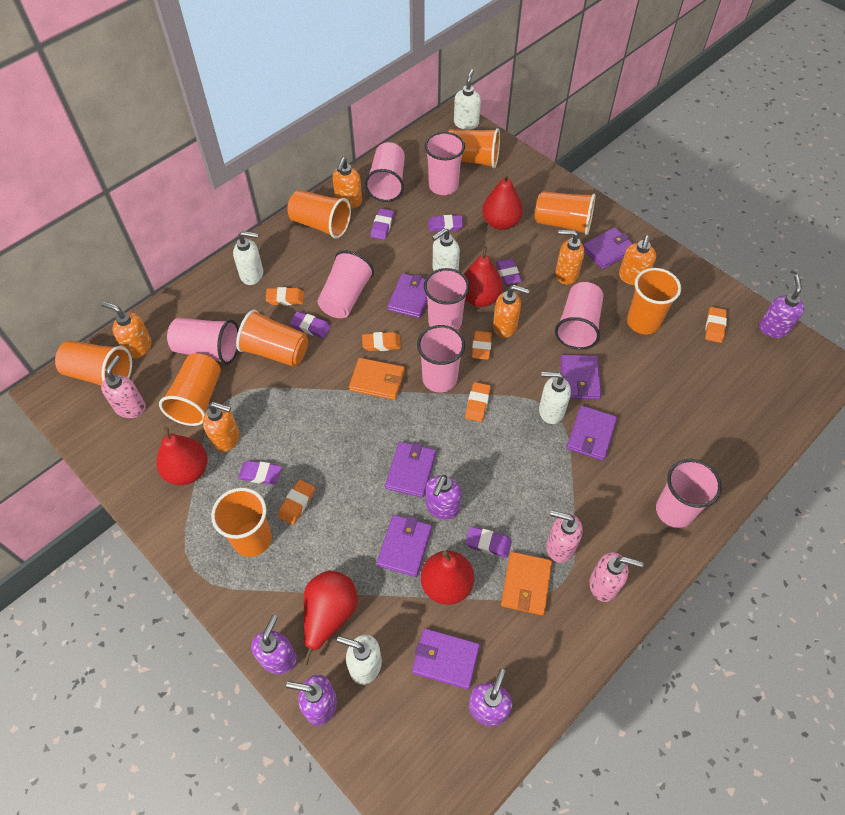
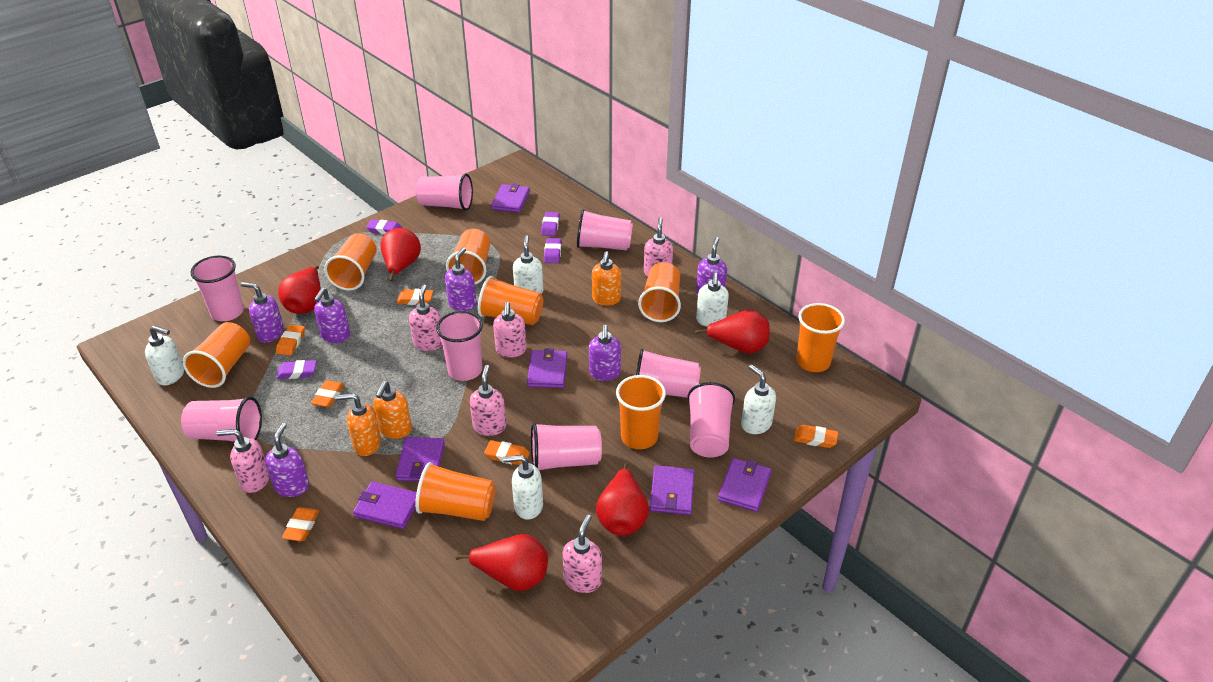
orange soap dispenser: 6 -> 3
orange wallet: 2 -> 0
pink soap dispenser: 3 -> 6
purple eraser: 6 -> 4
purple soap dispenser: 5 -> 6
purple wallet: 7 -> 6

